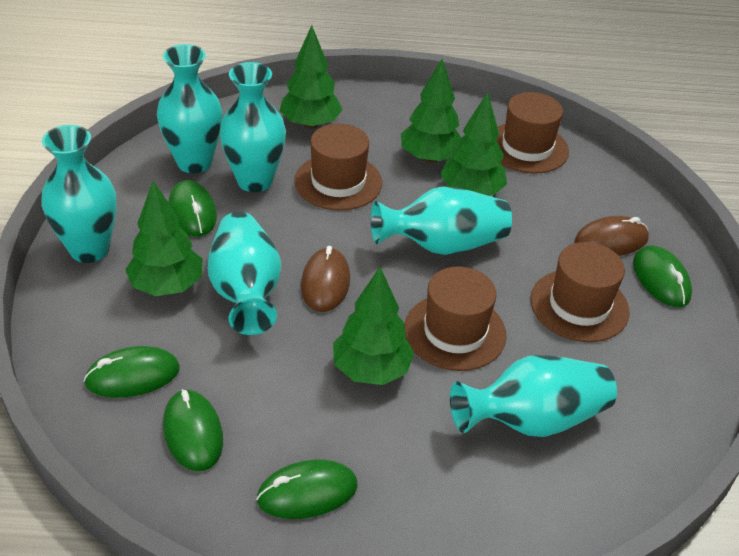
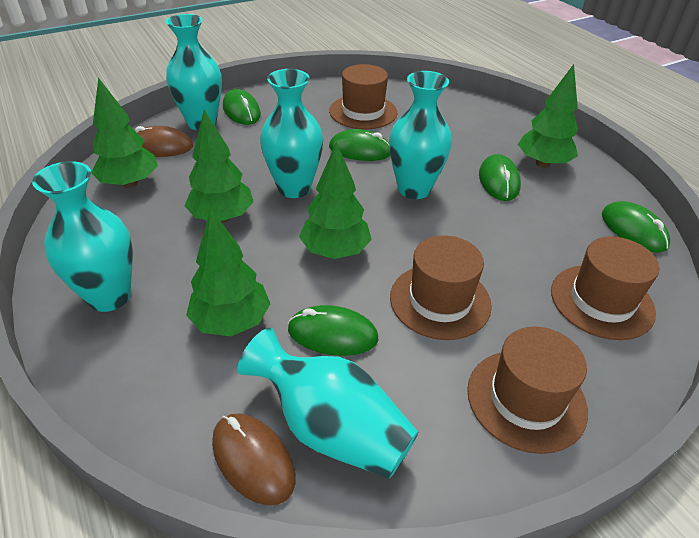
turquoise vase: 6 -> 5

